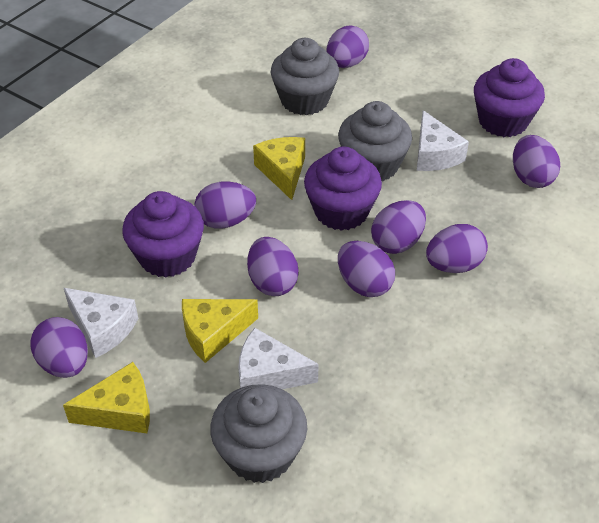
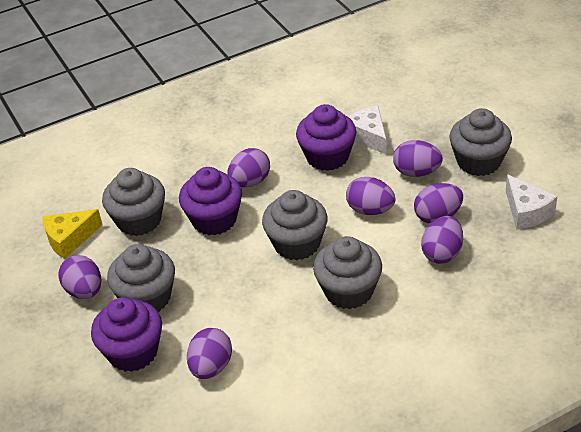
grey cupcake: 3 -> 5
purple egg: 8 -> 7
white cheese: 3 -> 2
yellow cheese: 3 -> 1

